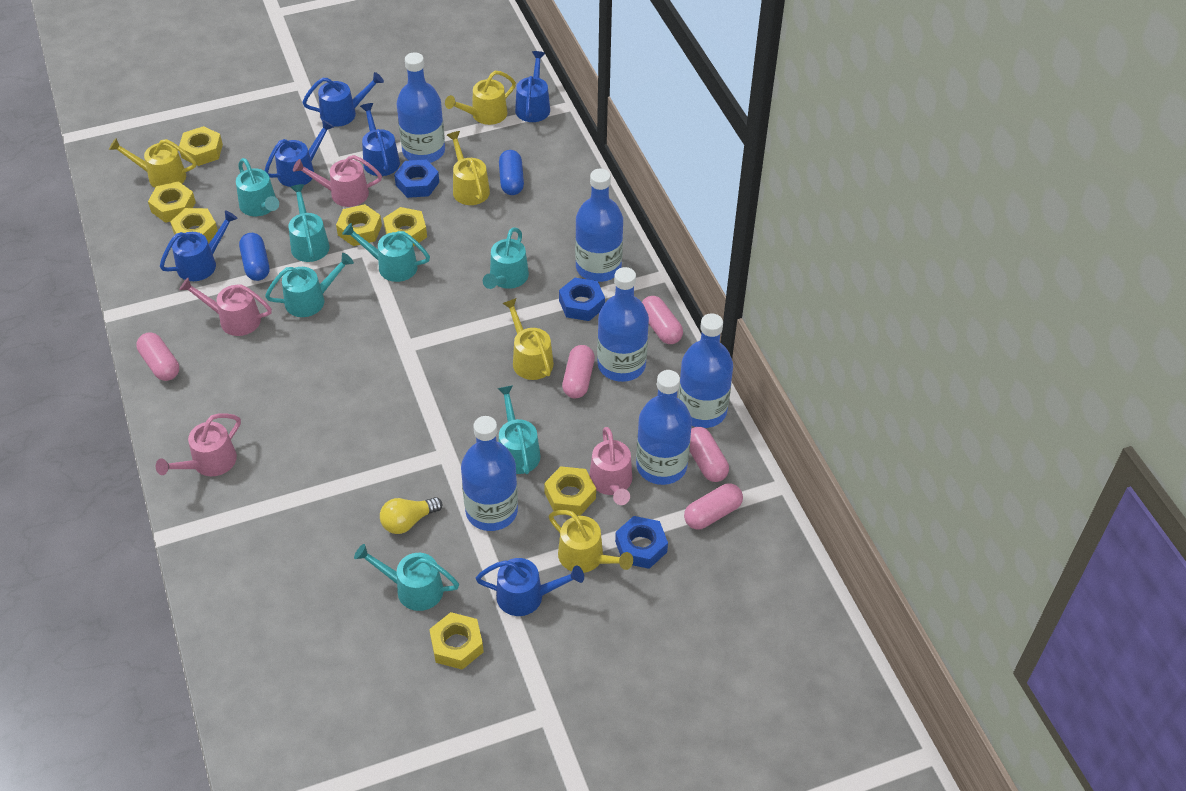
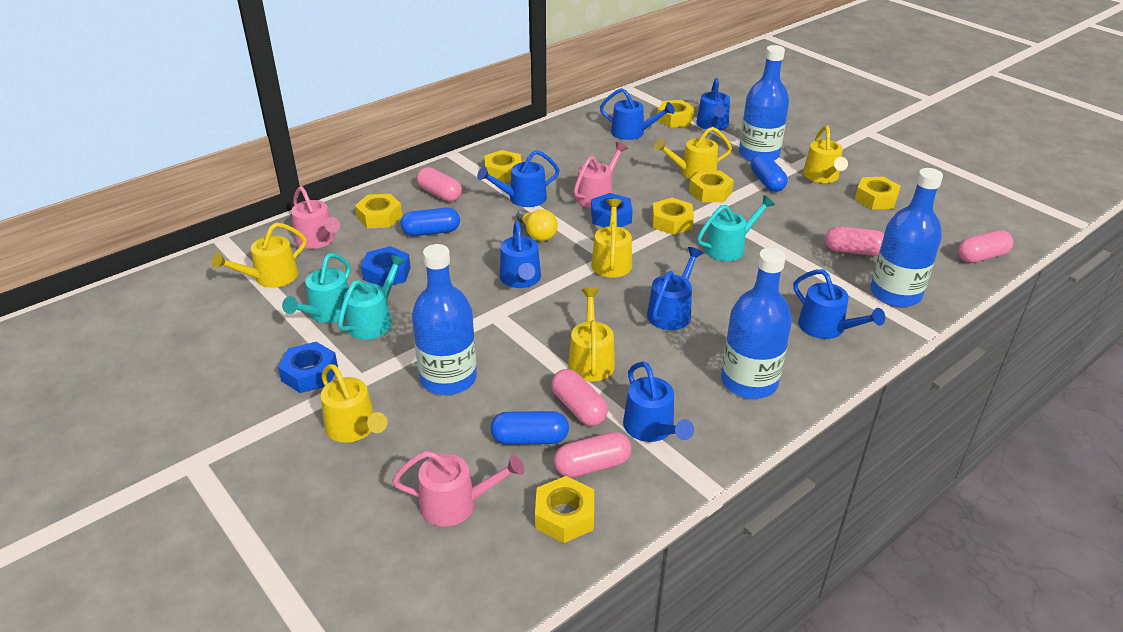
blue bottle: 6 -> 4
blue capsule: 2 -> 3
blue watering can: 6 -> 7
pink watering can: 4 -> 3
turquoise watering can: 7 -> 3
yellow watering can: 5 -> 6

